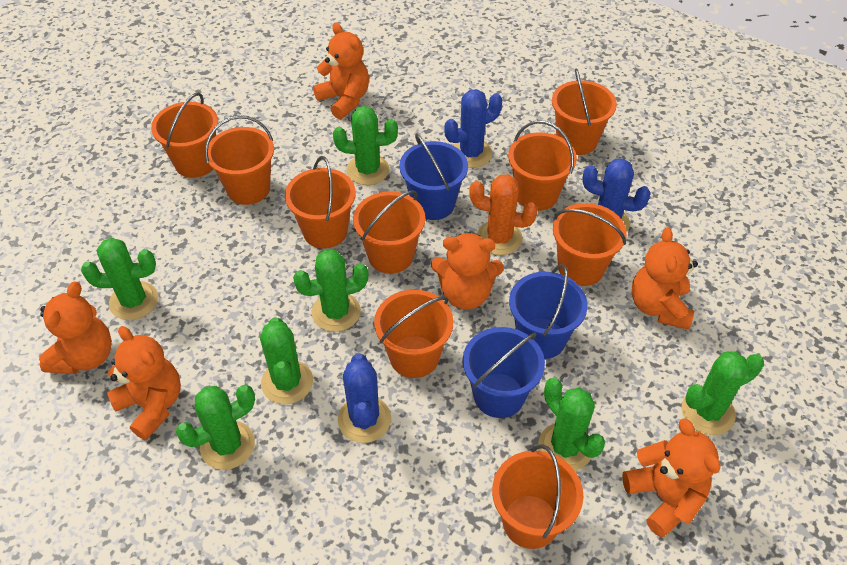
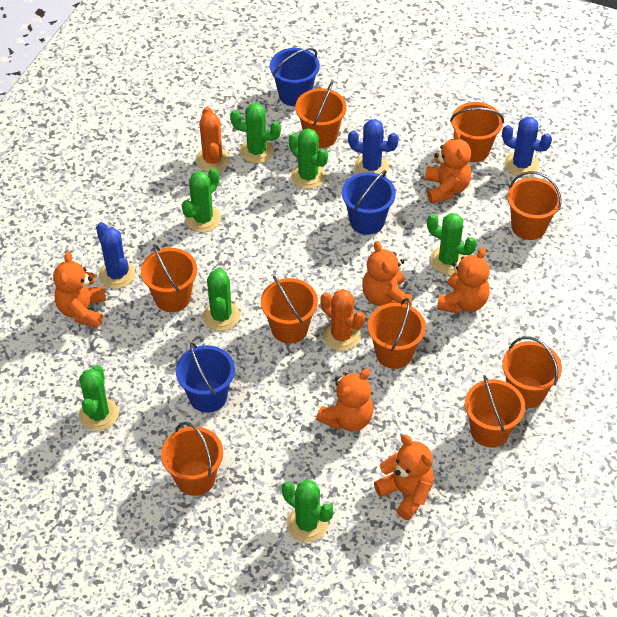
orange cactus: 1 -> 2

